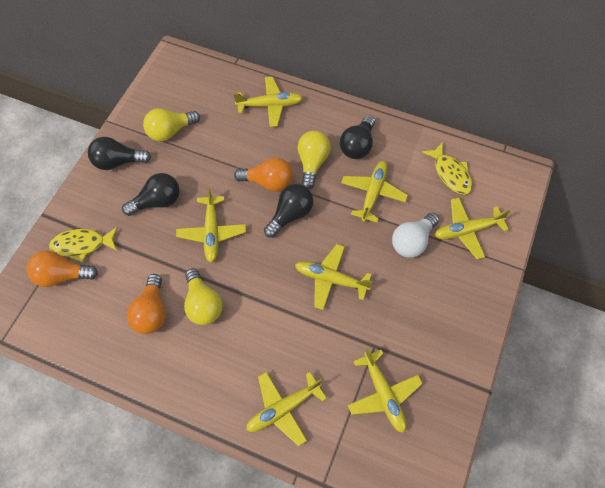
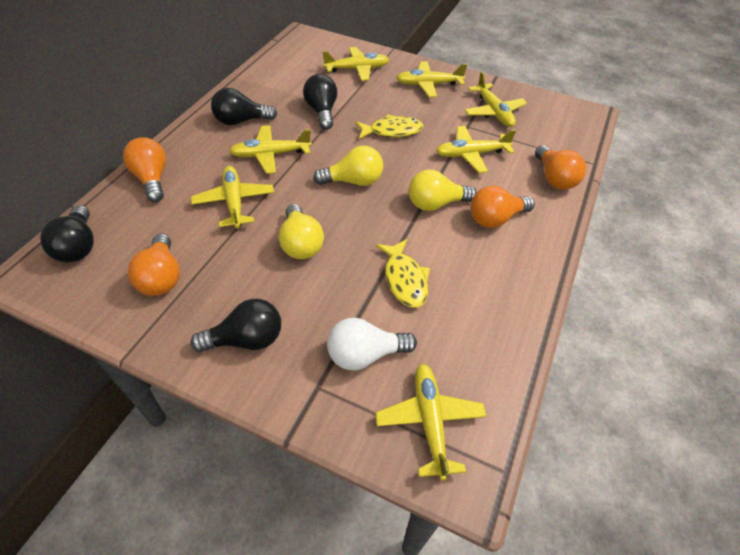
orange light bulb: 3 -> 4

